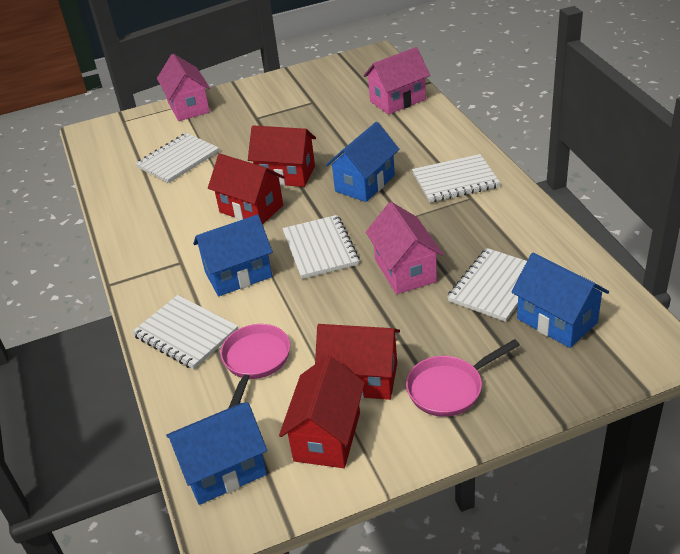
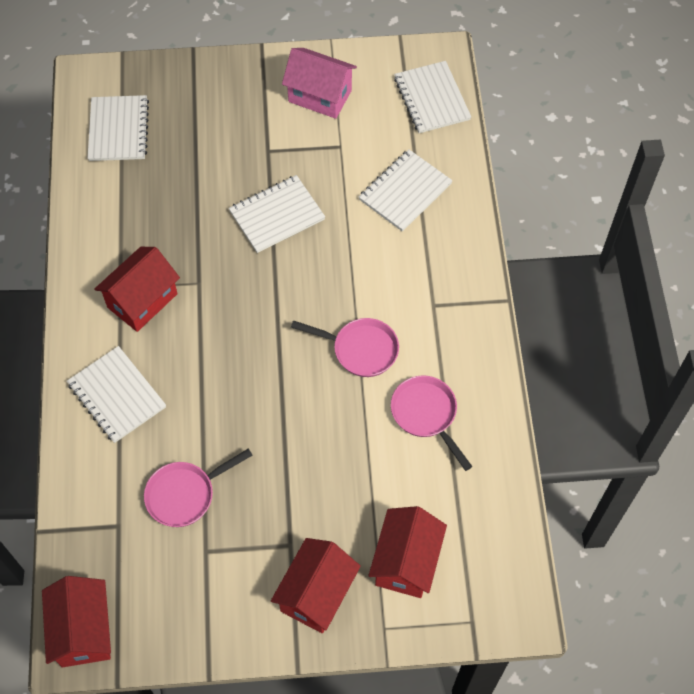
blue house: 4 -> 0
pink house: 3 -> 1
pink pan: 2 -> 3

